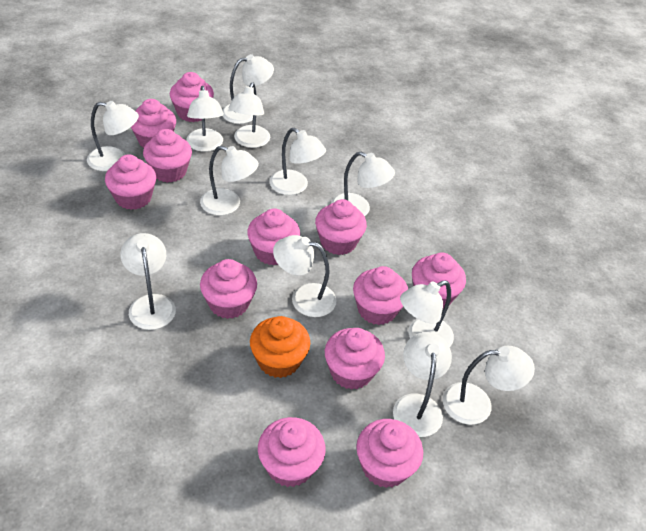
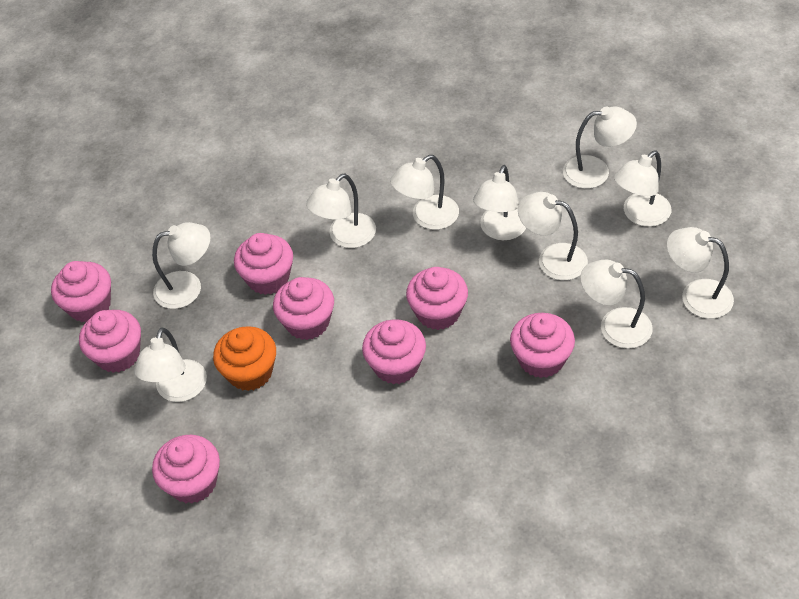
pink cupcake: 12 -> 8
white lamp: 12 -> 10

